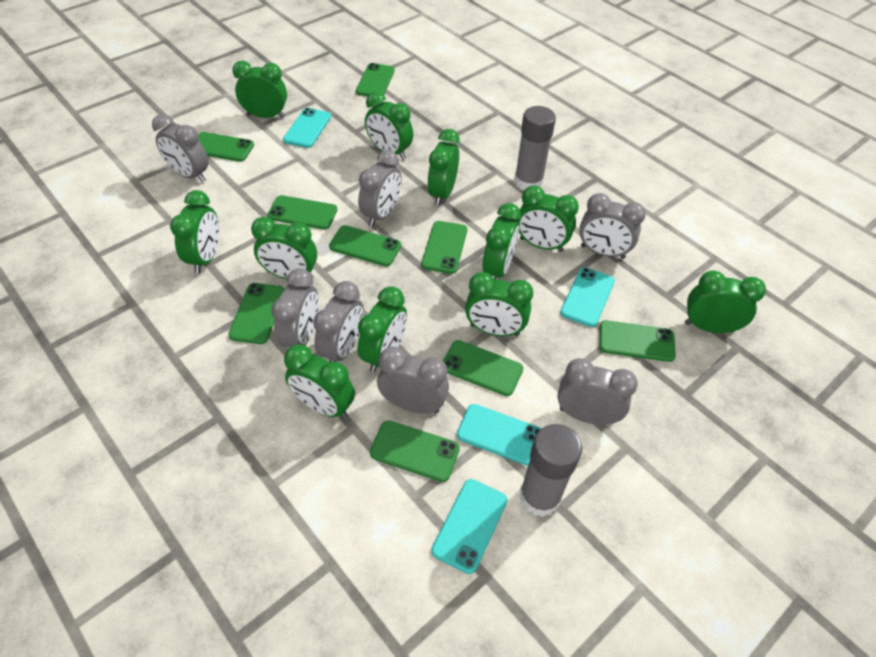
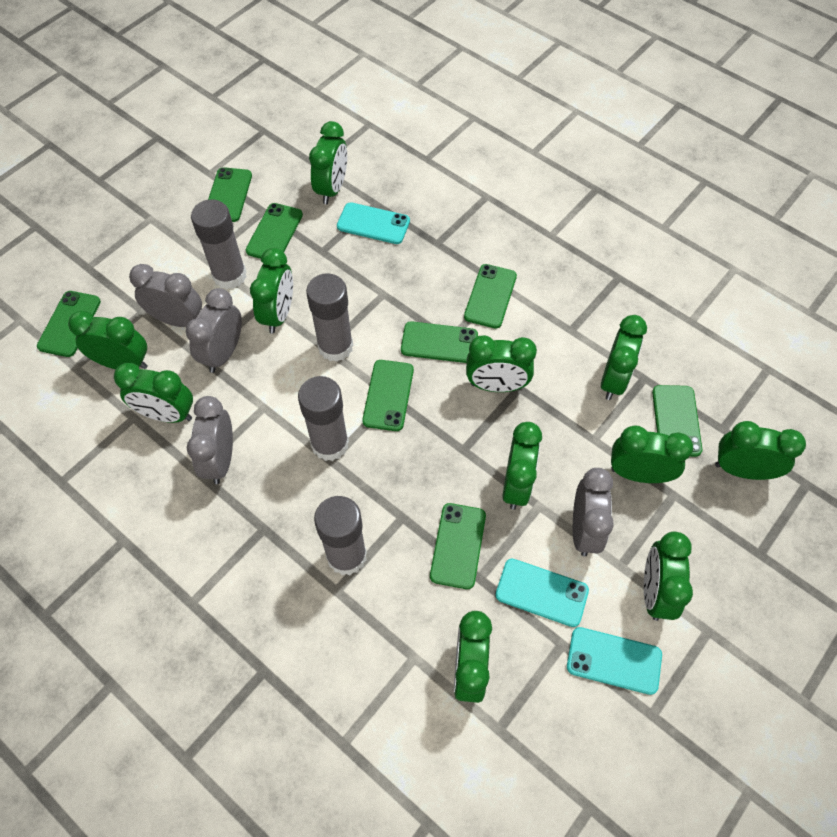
green phone: 9 -> 8
grey clock: 7 -> 4
grey glue stick: 2 -> 4
turquoise phone: 4 -> 3

